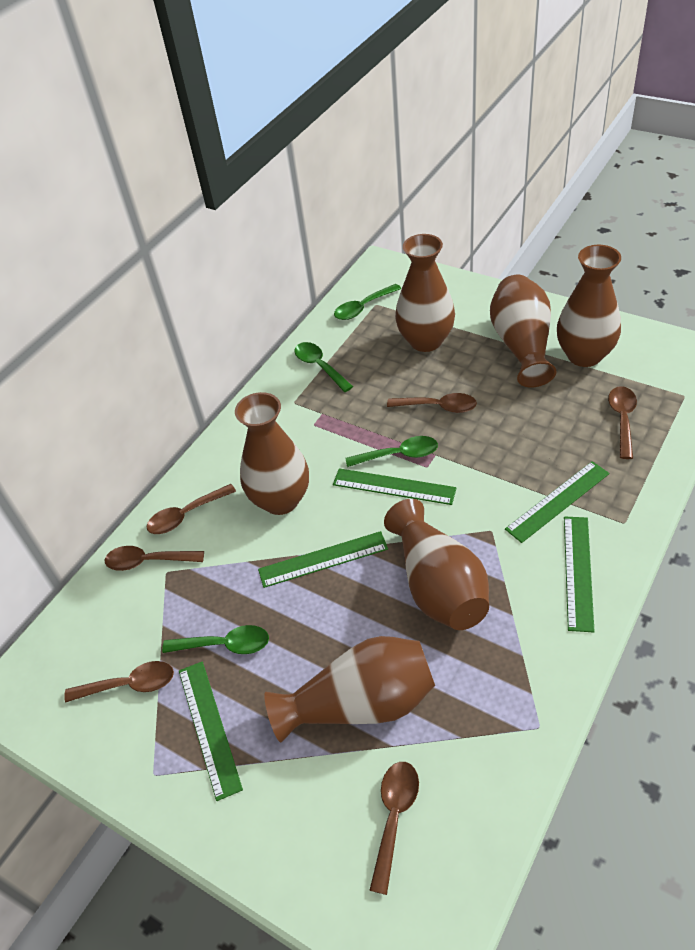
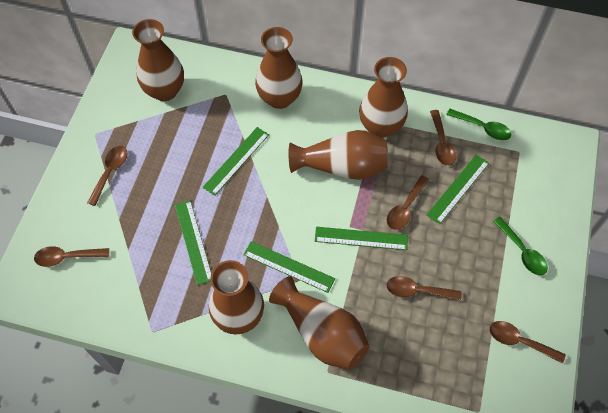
green spoon: 4 -> 2

